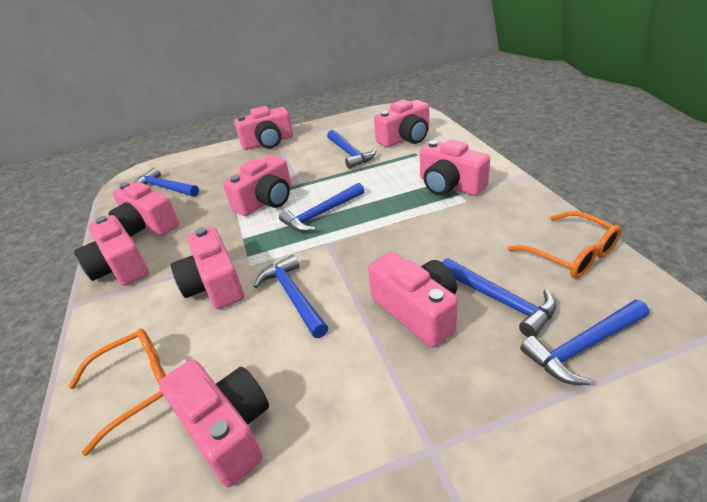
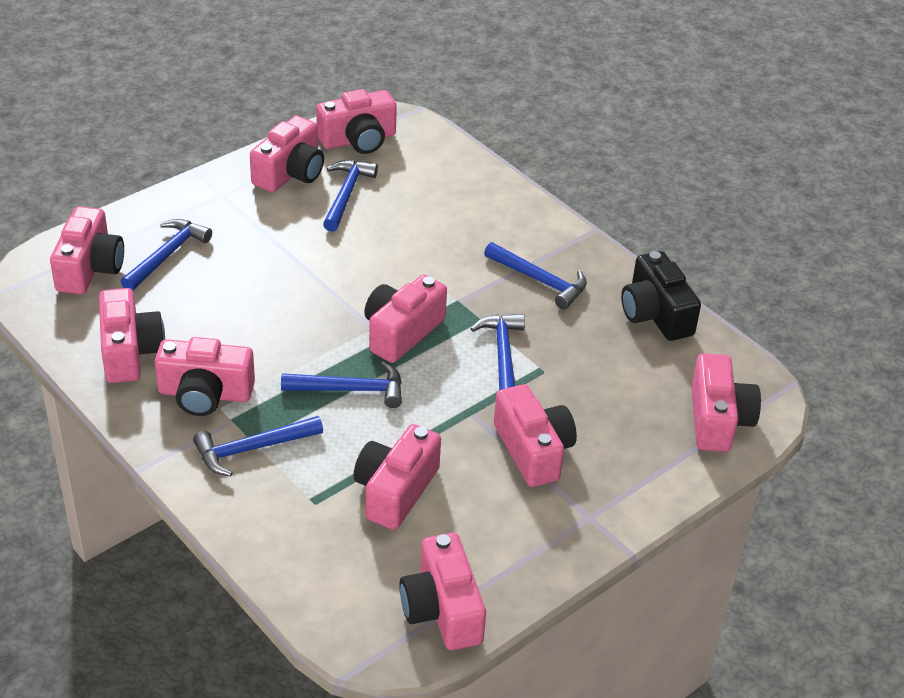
black camera: 0 -> 1
orange glasses: 2 -> 0
pink camera: 9 -> 10

